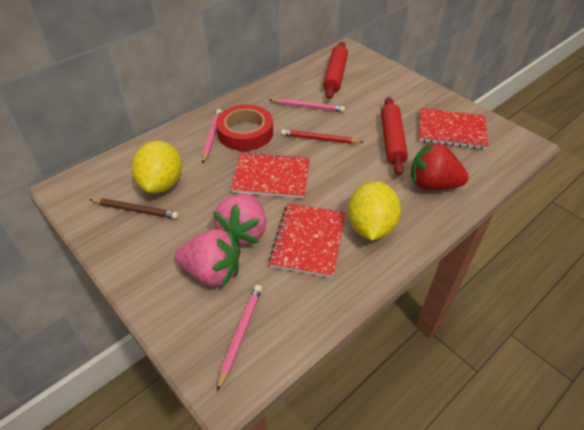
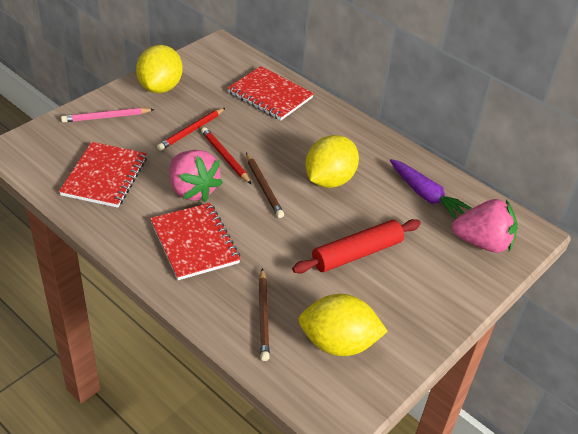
brown pencil: 1 -> 2
pink pencil: 3 -> 1
purple carrot: 0 -> 1
red pencil: 1 -> 2
red rolling pin: 2 -> 1
red strawberry: 1 -> 0
red tape: 1 -> 0
yellow lemon: 2 -> 3

